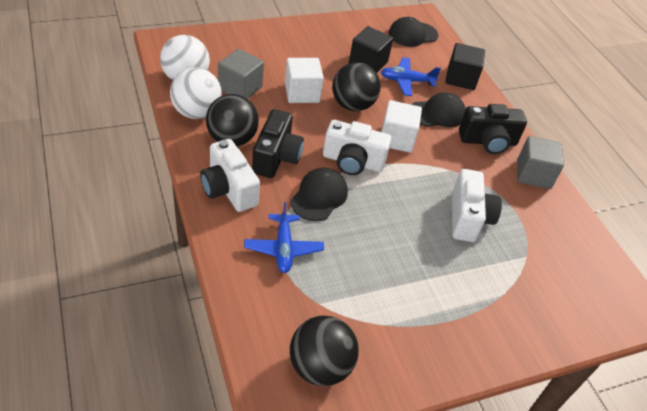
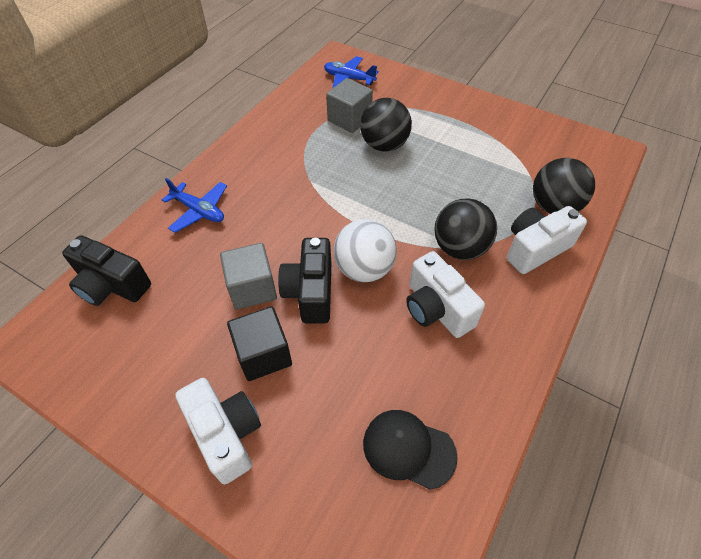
black cap: 3 -> 1
black cube: 2 -> 1
white ball: 2 -> 1
white cube: 2 -> 0

